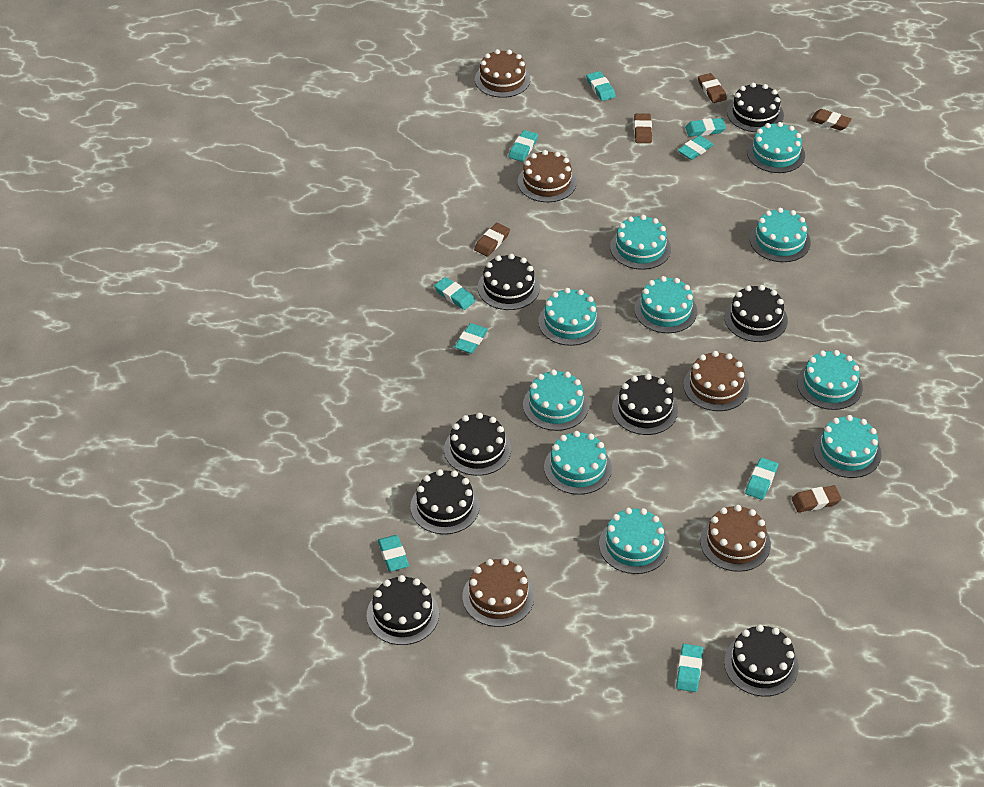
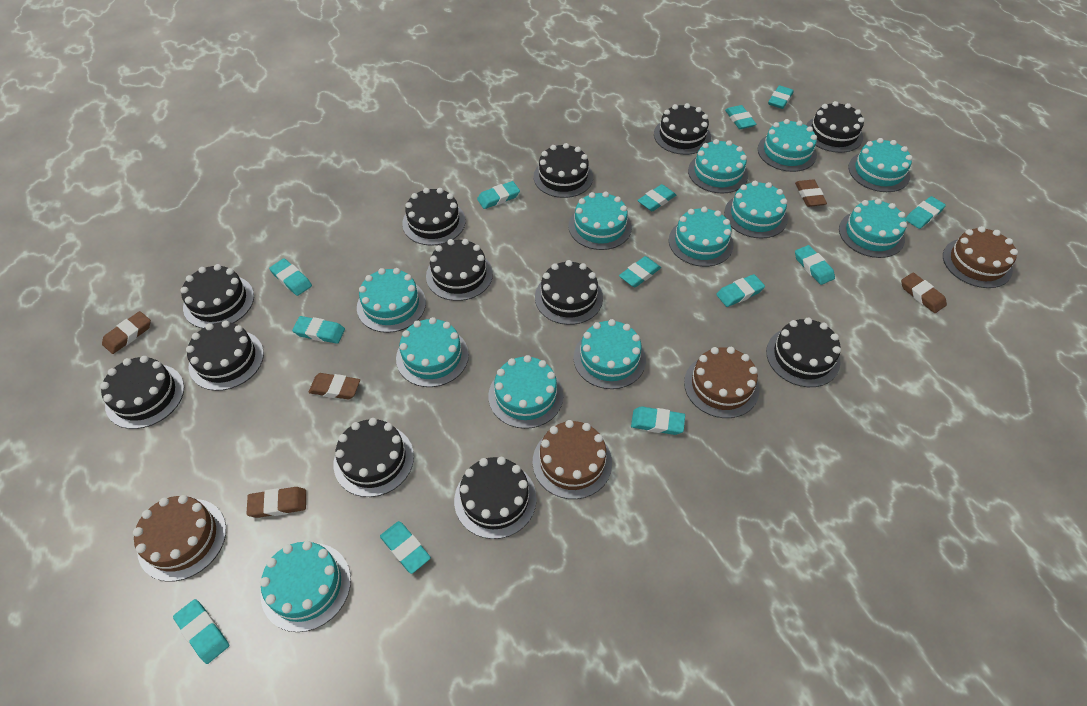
black cake: 8 -> 12
brown cake: 5 -> 4
turquoise cake: 10 -> 12
turquoise eraser: 9 -> 13

